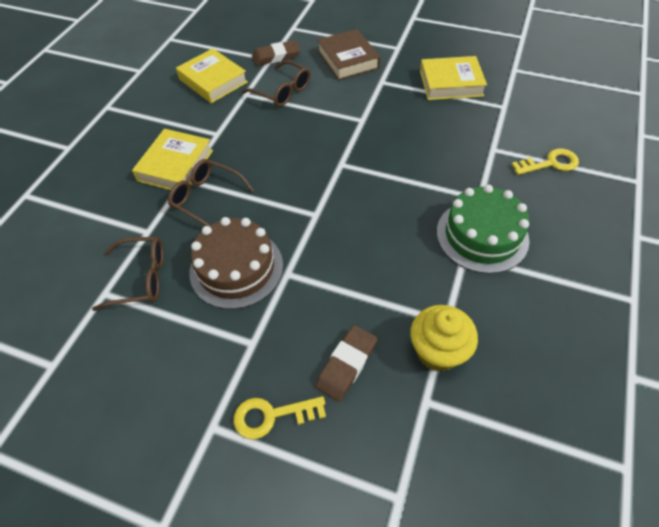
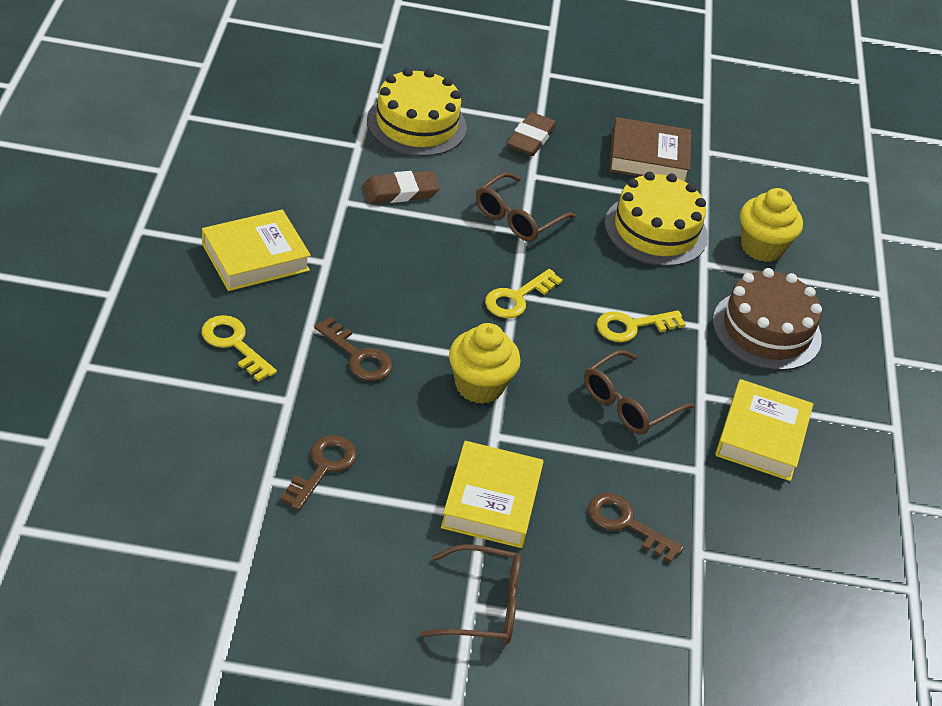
brown key: 0 -> 3
green cake: 1 -> 0
yellow cake: 0 -> 2
yellow cupcake: 1 -> 2
yellow key: 2 -> 3

